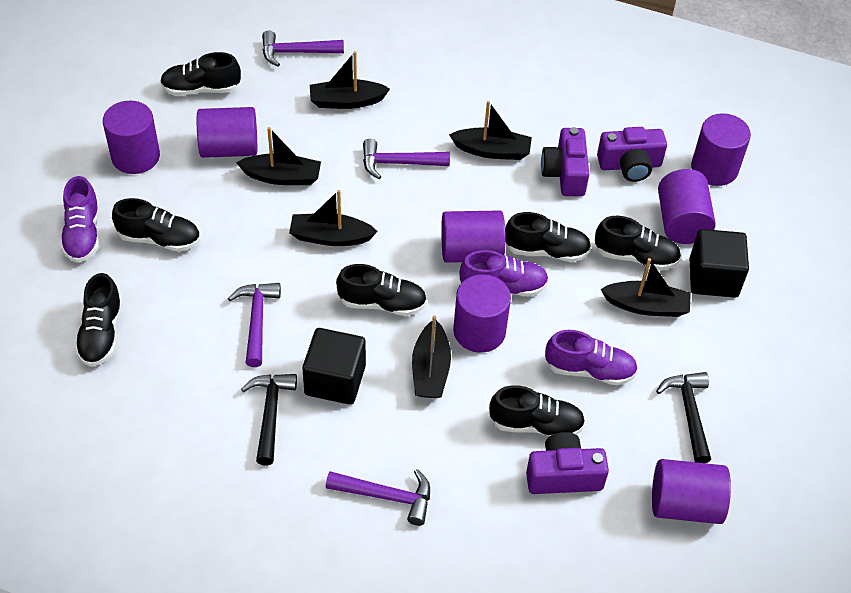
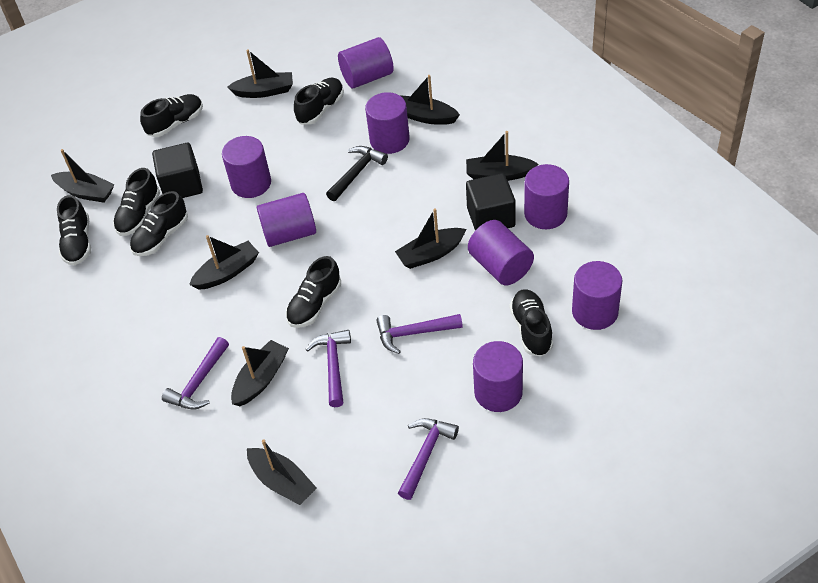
black boat: 6 -> 8
black hammer: 2 -> 1
purple camera: 3 -> 0
purple cylinder: 7 -> 8
purple shoe: 3 -> 0

